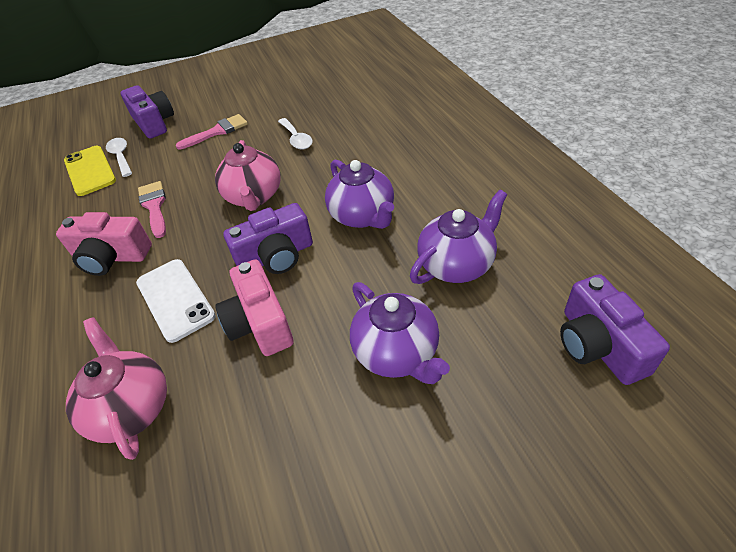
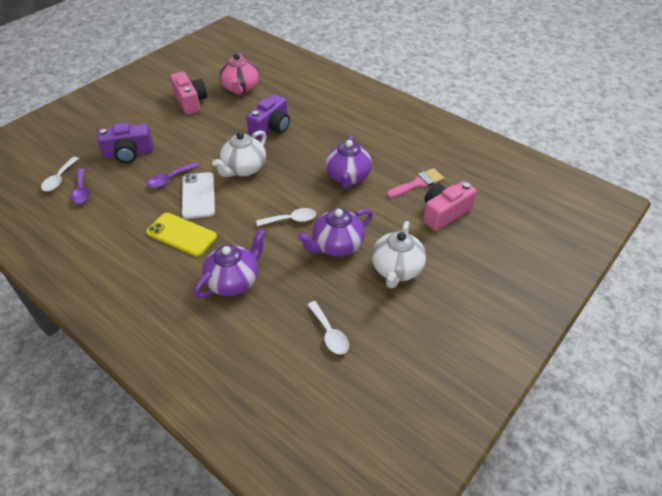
pink brush: 2 -> 1
pink teapot: 2 -> 1
purple camera: 3 -> 2
purple spoon: 0 -> 2
white spoon: 2 -> 3
white teapot: 0 -> 2

